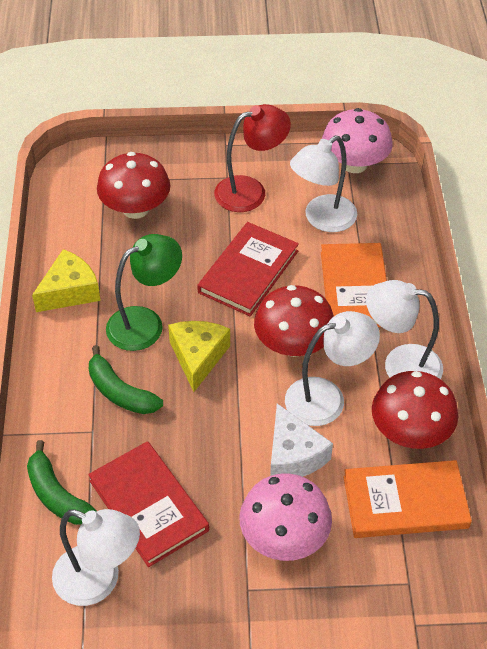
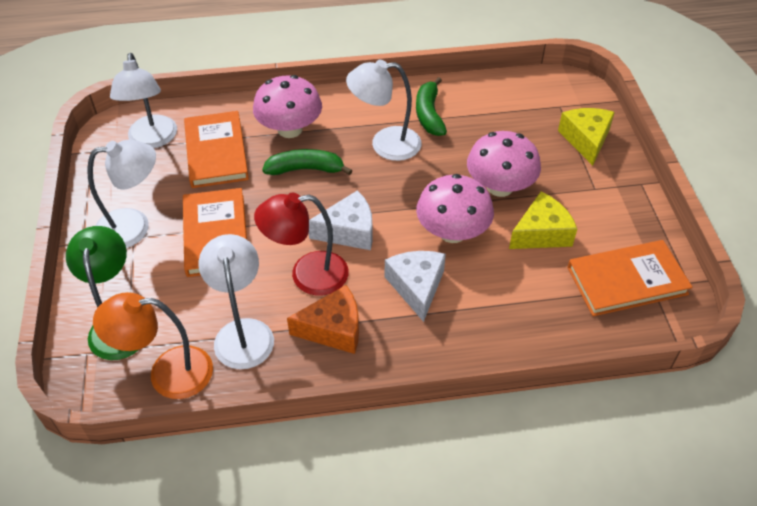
orange book: 2 -> 3
orange cheese: 0 -> 1
orange lamp: 0 -> 1
pink mushroom: 2 -> 3
red book: 2 -> 0
red mushroom: 3 -> 0
white cheese: 1 -> 2

